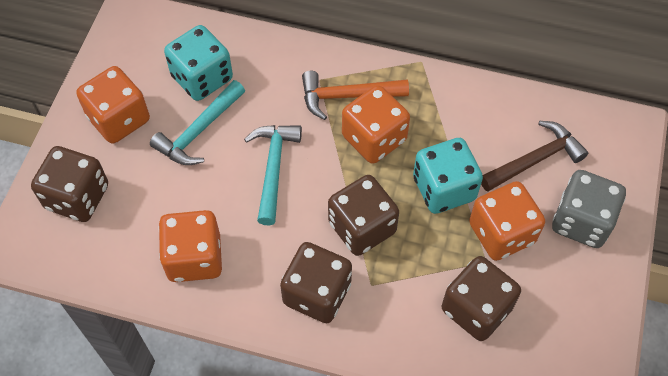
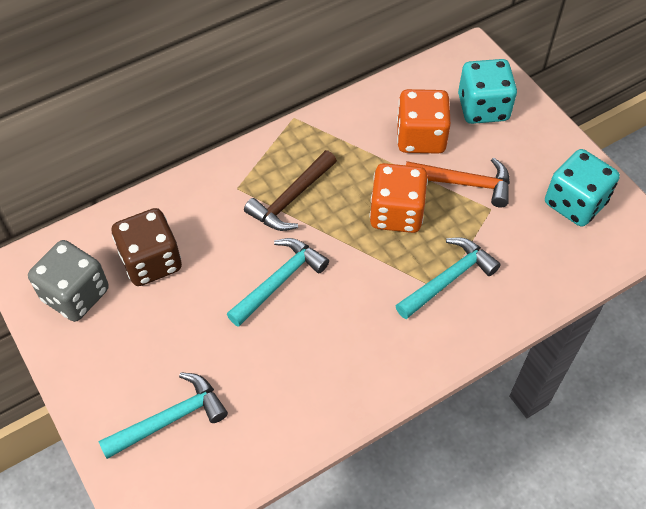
brown dice: 4 -> 1
orange dice: 4 -> 2
turquoise hammer: 2 -> 3

